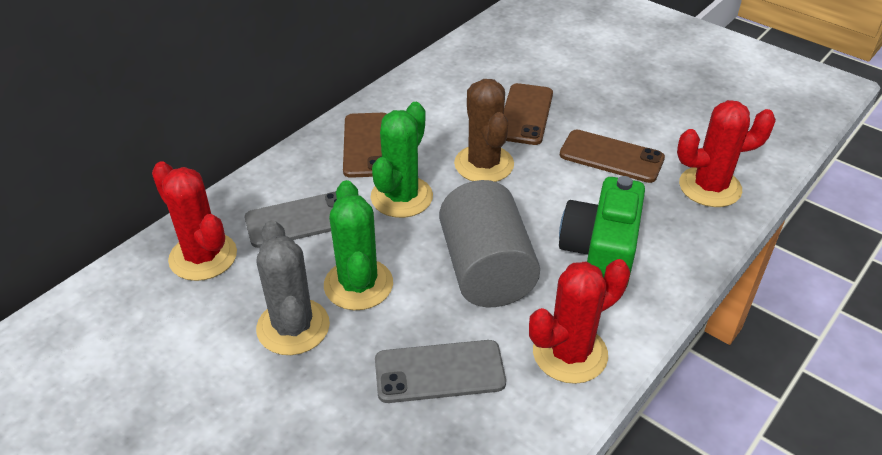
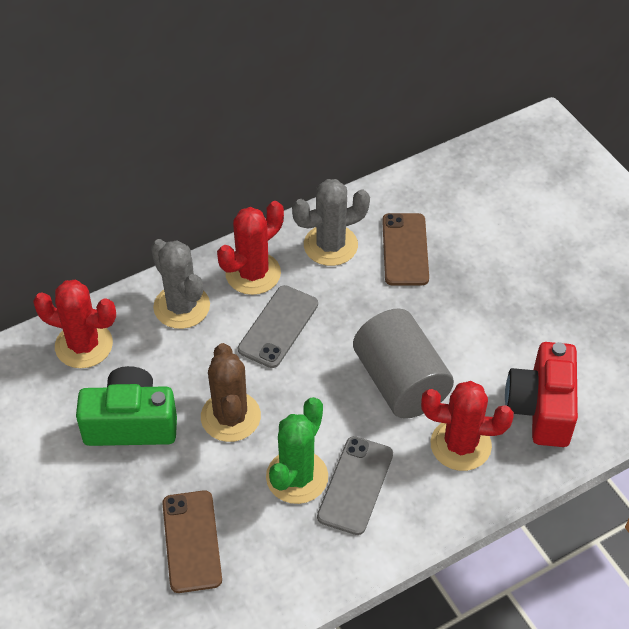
brown phone: 3 -> 2
green cactus: 2 -> 1
grey cactus: 1 -> 2
red camera: 0 -> 1

